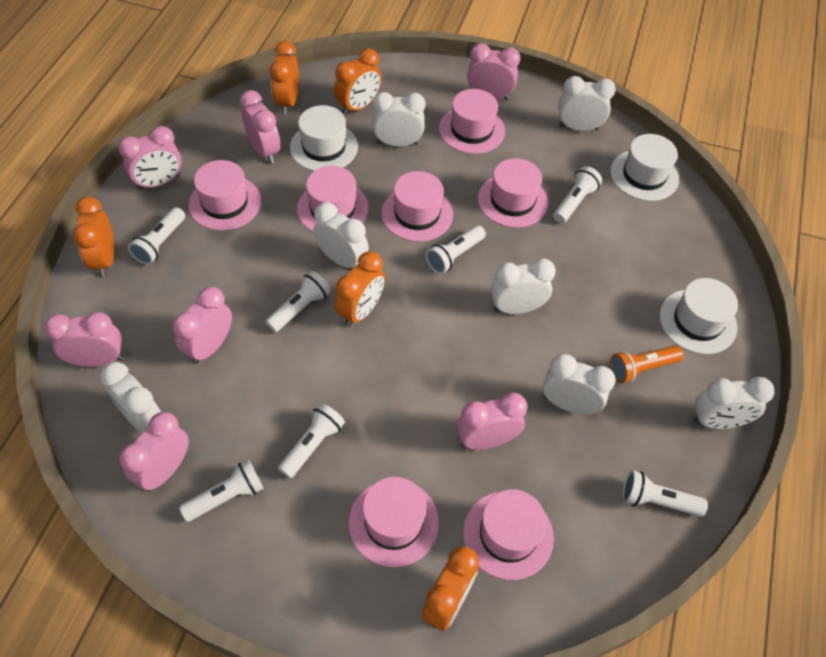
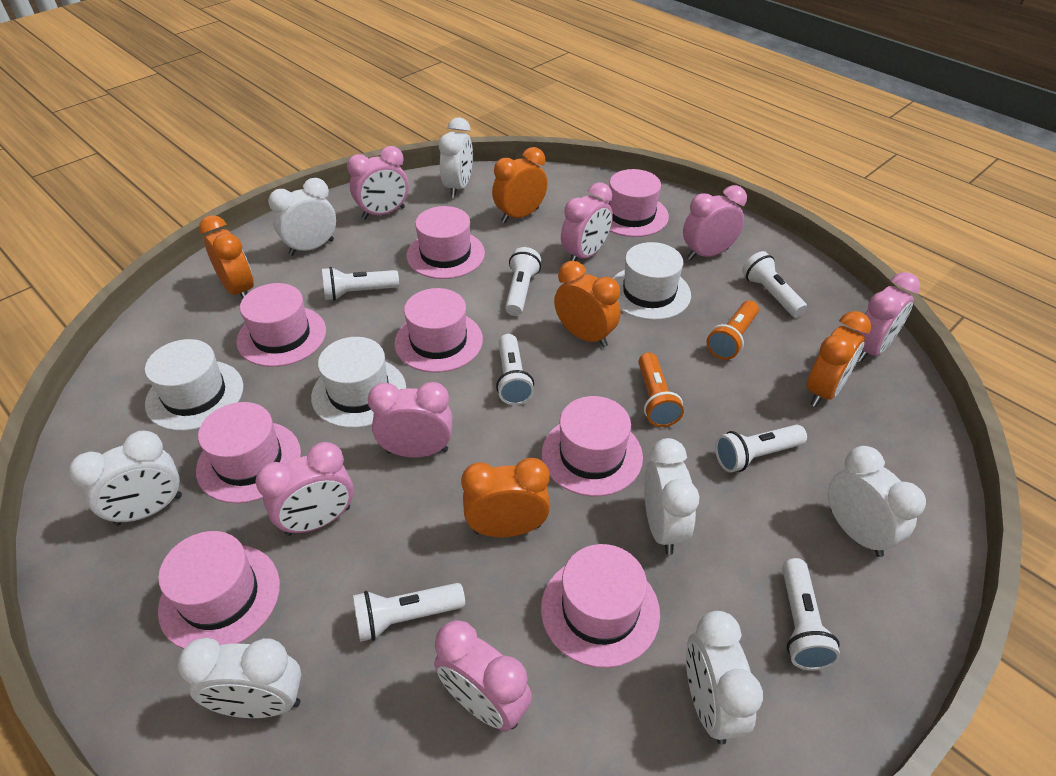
orange flashlight: 1 -> 2
pink hat: 7 -> 8

